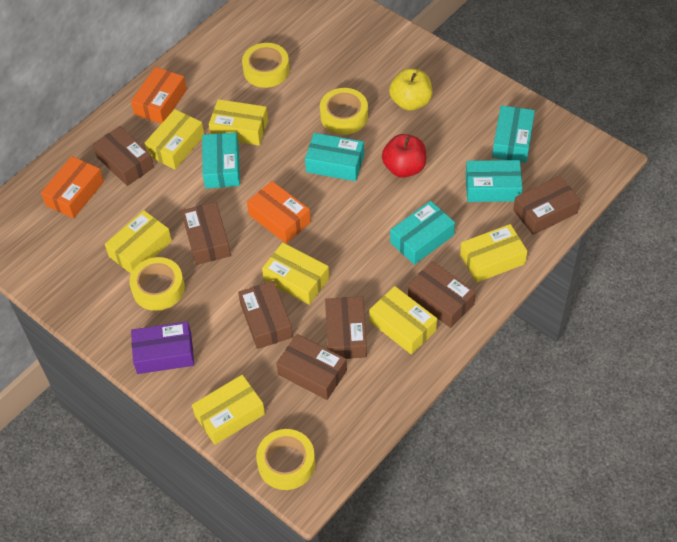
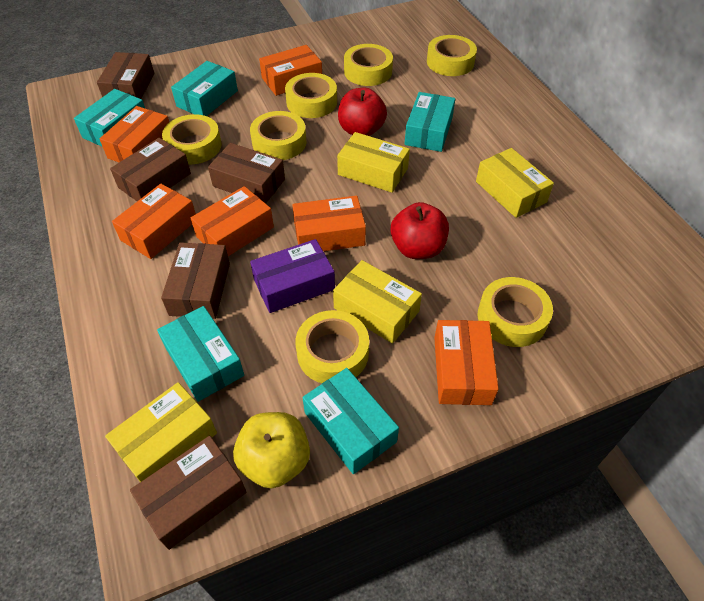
brown box: 7 -> 5
orange box: 3 -> 6
red apple: 1 -> 2
yellow box: 7 -> 4
yellow tape: 4 -> 7

